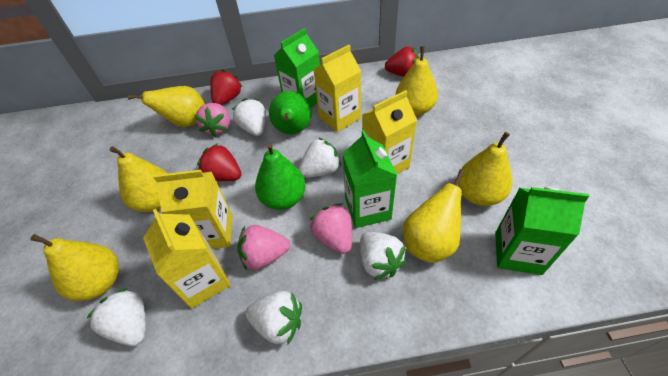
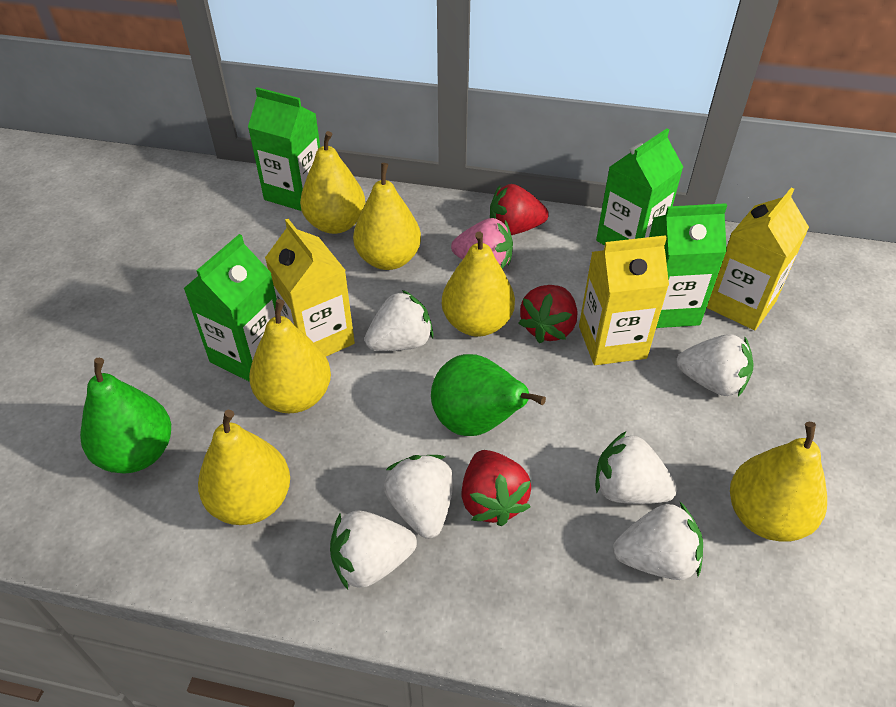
green carton: 3 -> 4
pink strawberry: 3 -> 1
white strawberry: 5 -> 6
yellow carton: 4 -> 3

